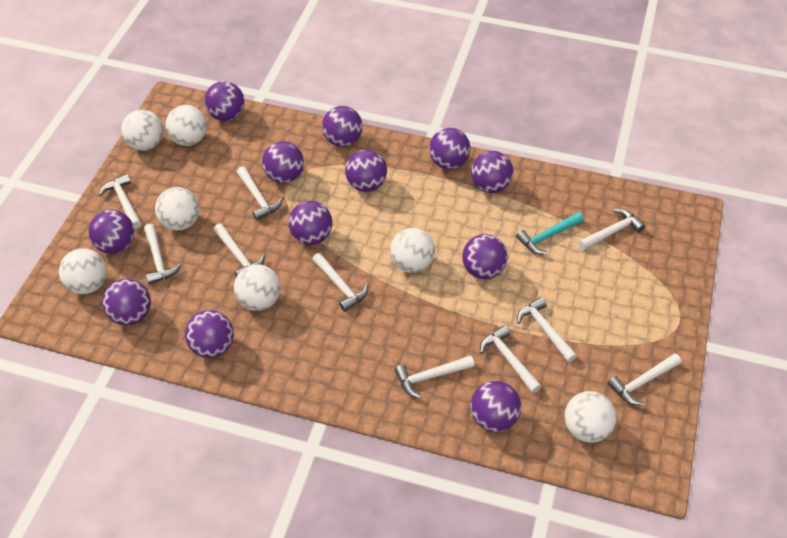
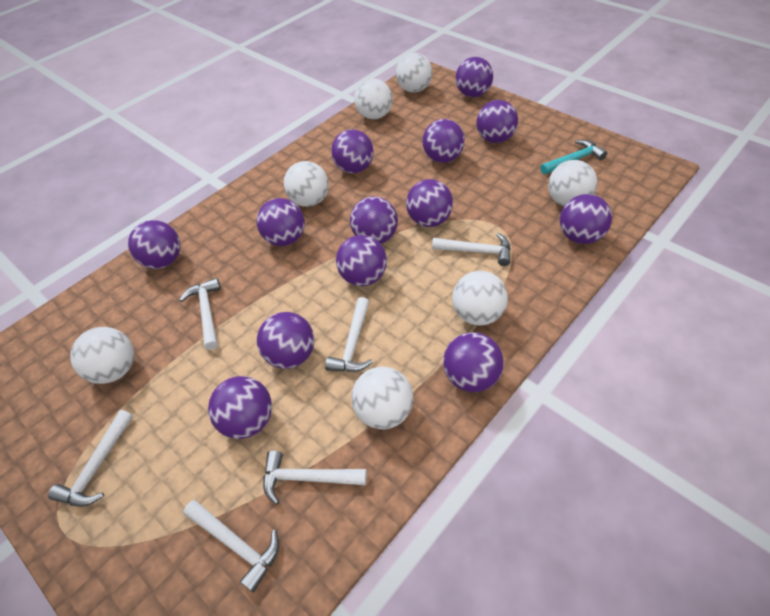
purple ball: 12 -> 13
white hammer: 10 -> 6

